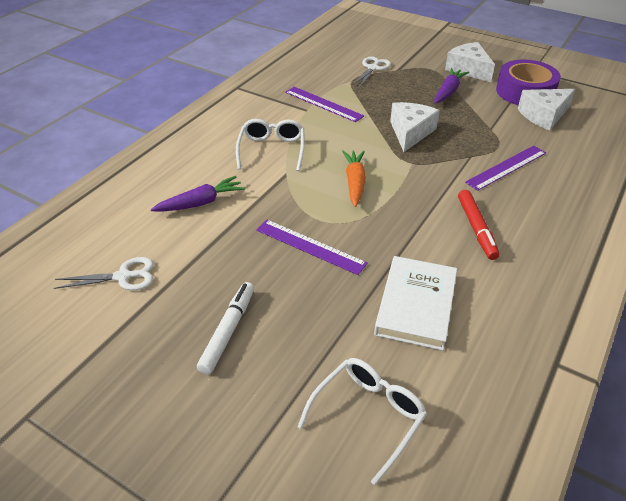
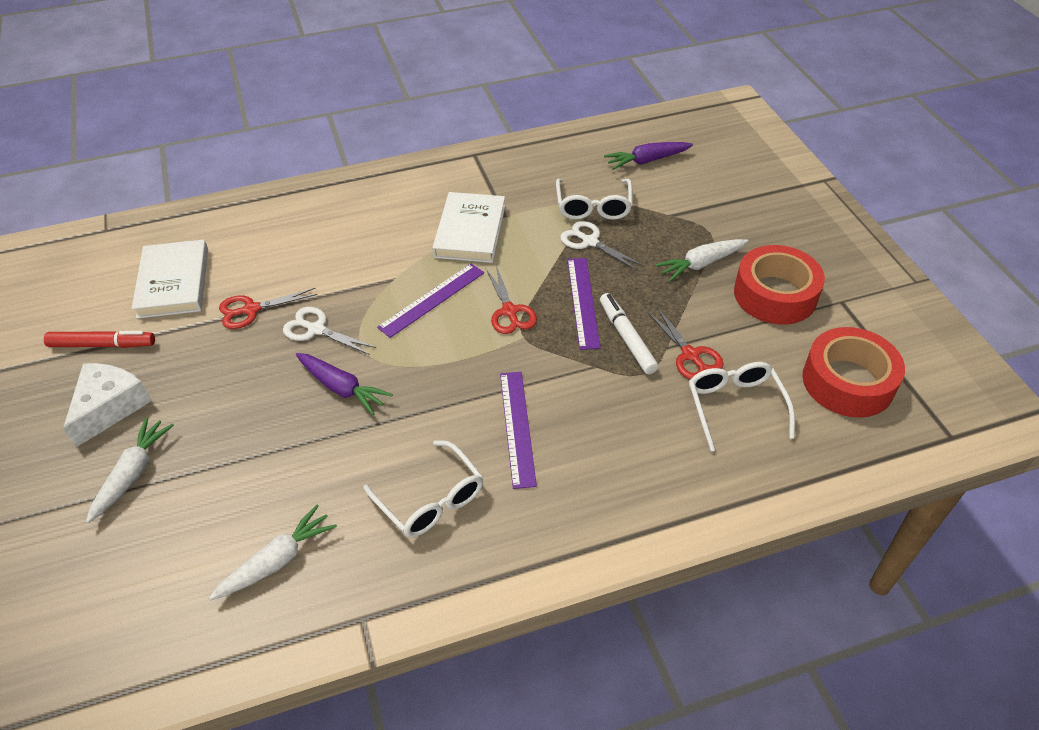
orange carrot: 1 -> 0
purple tape: 1 -> 0
red scissors: 0 -> 3
red tape: 0 -> 2
white book: 1 -> 2
white carrot: 0 -> 3
white cheese: 3 -> 1
white glasses: 2 -> 3

